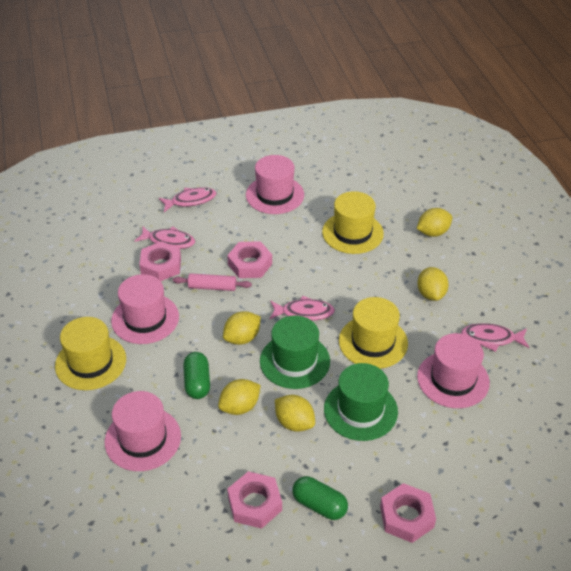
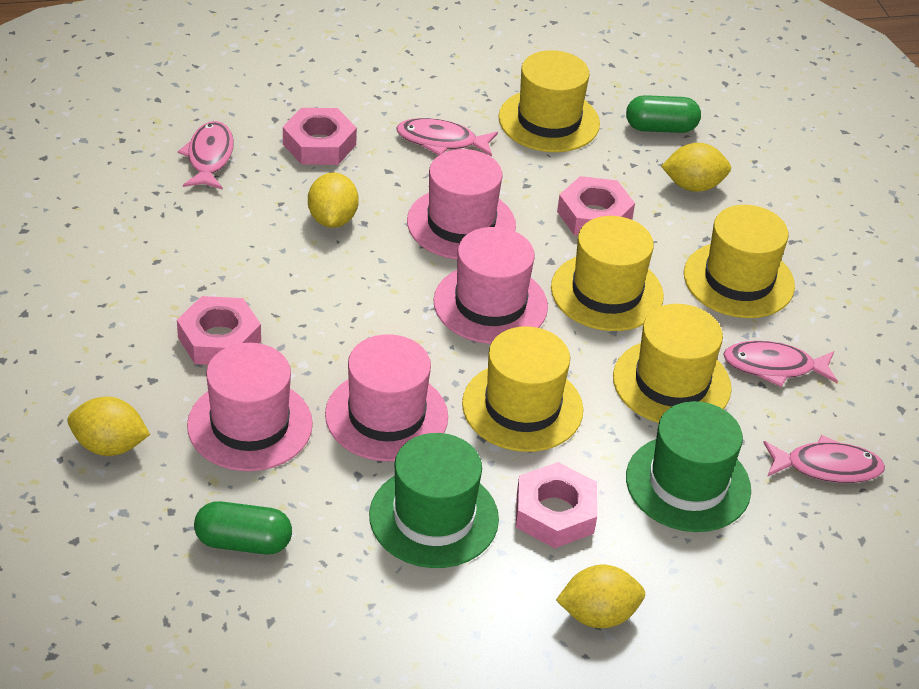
pink rolling pin: 1 -> 0
yellow hat: 3 -> 5
yellow lemon: 5 -> 4

